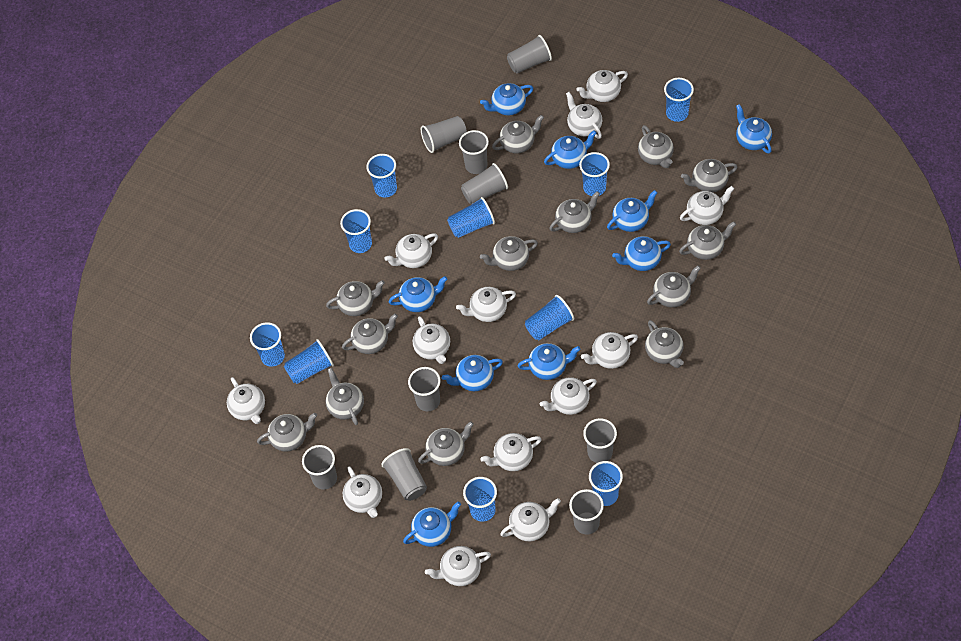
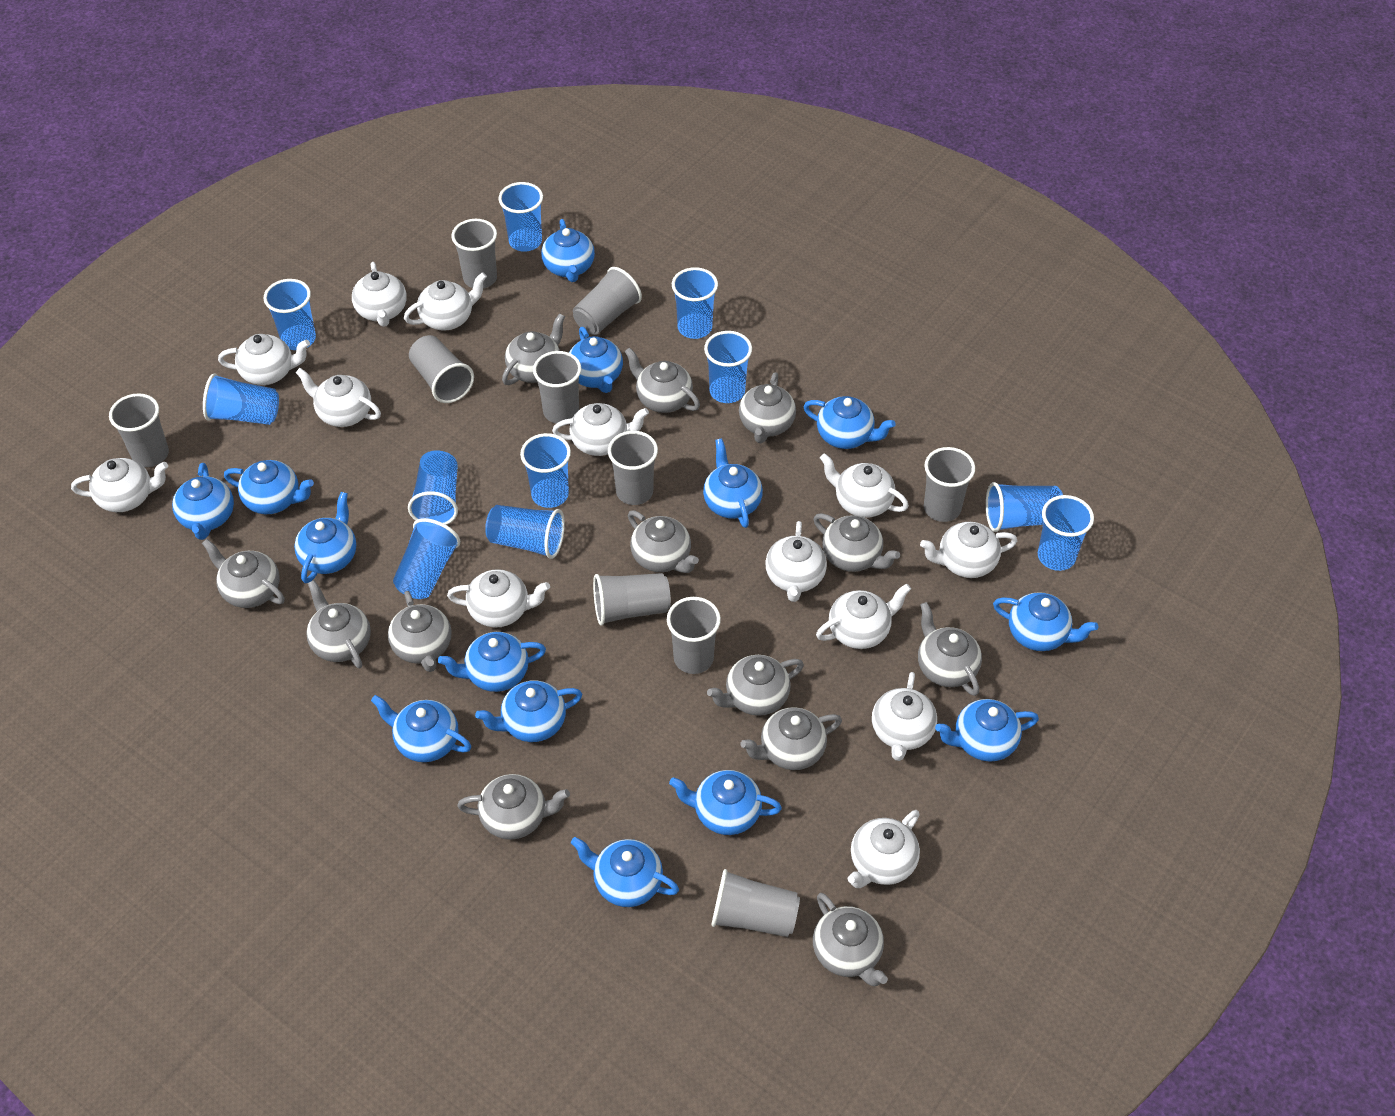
blue cup: 10 -> 11
blue teapot: 9 -> 14
grey cup: 9 -> 10

